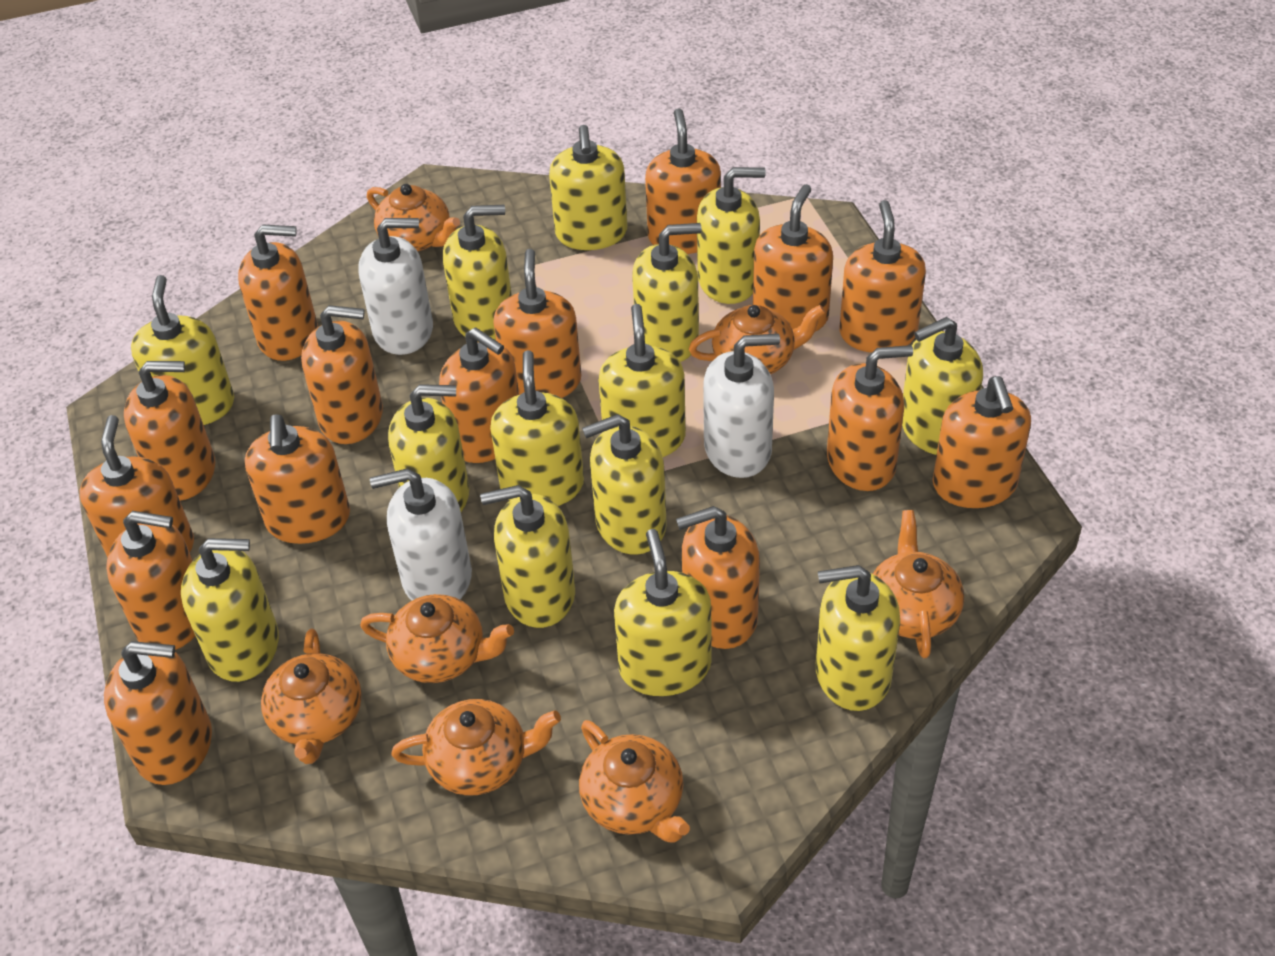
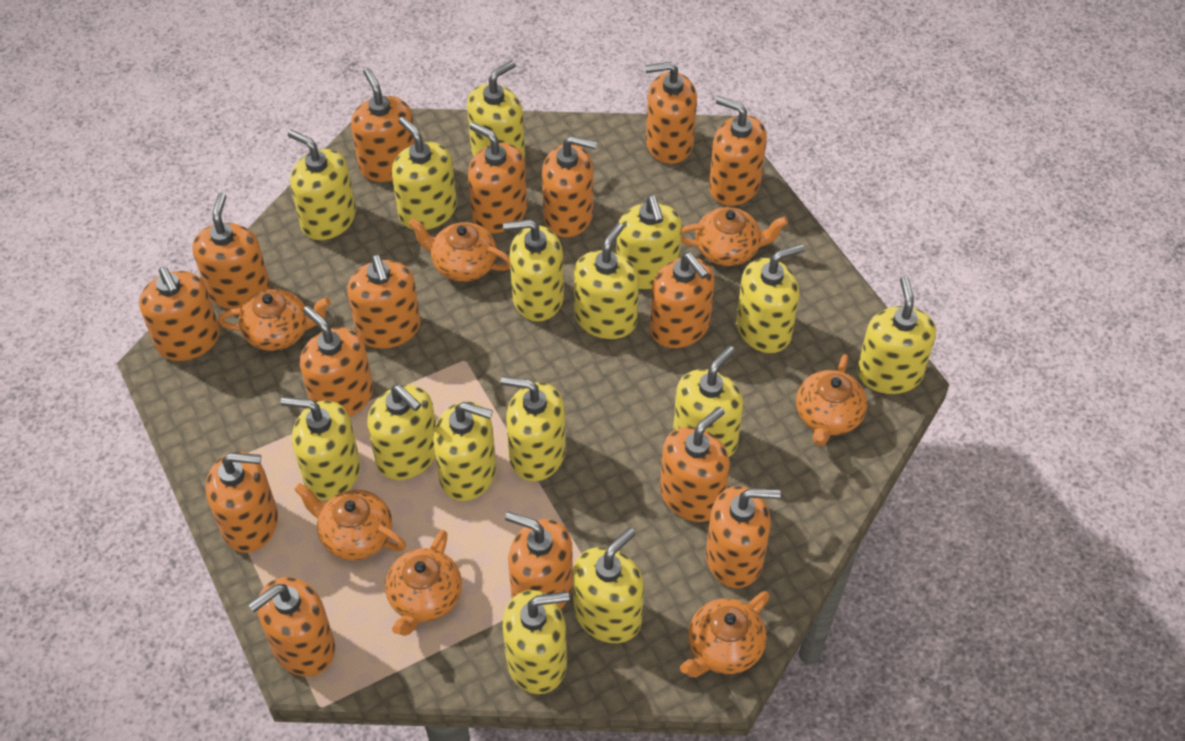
white soap dispenser: 3 -> 0
yellow soap dispenser: 14 -> 15

